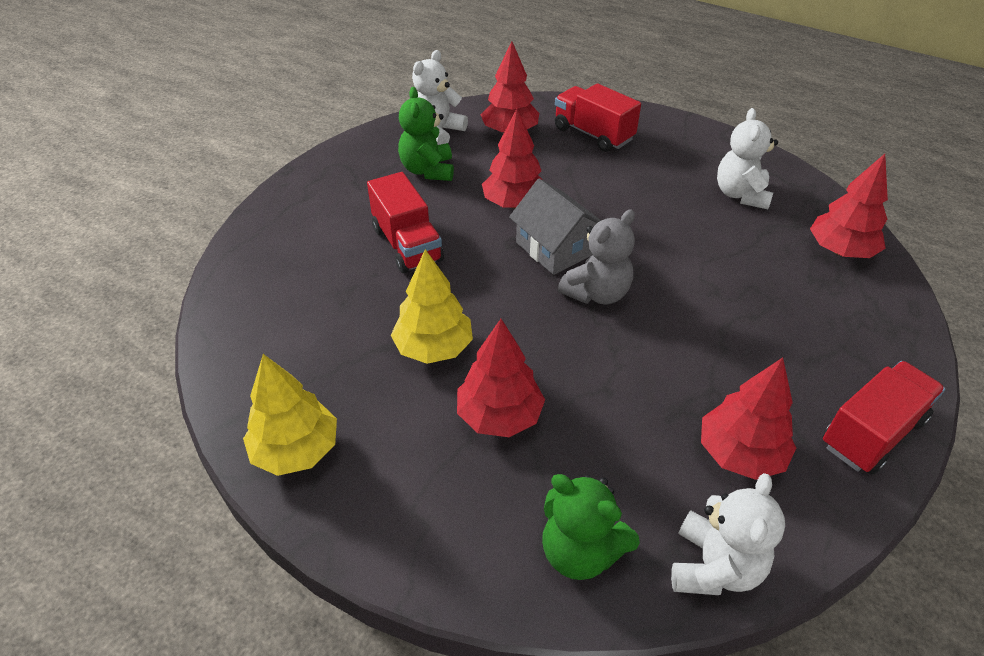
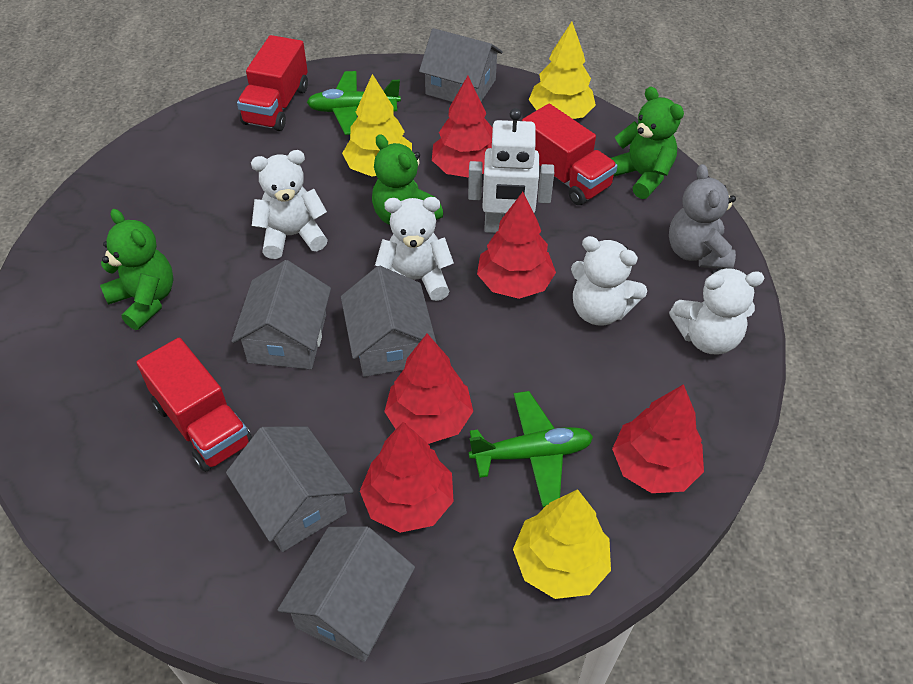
green plane: 0 -> 2
green teddy bear: 2 -> 3
grey house: 1 -> 5
white robot: 0 -> 1
white teddy bear: 3 -> 4
yellow tree: 2 -> 3

